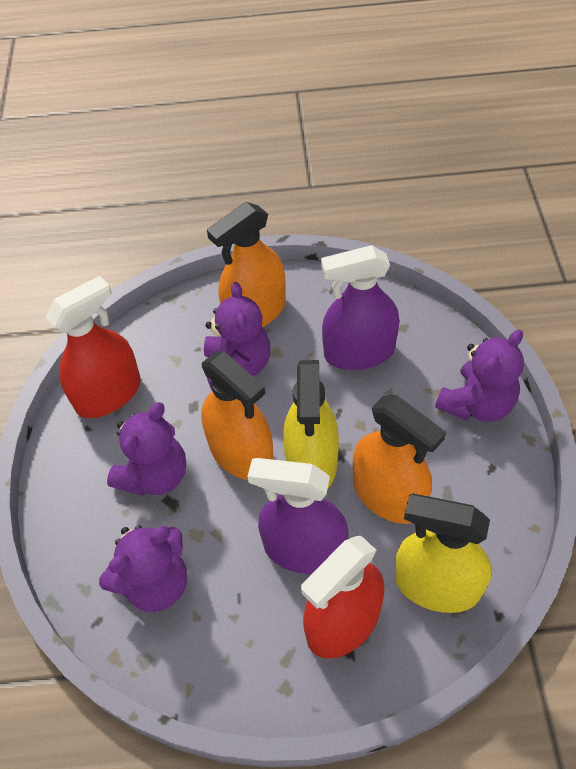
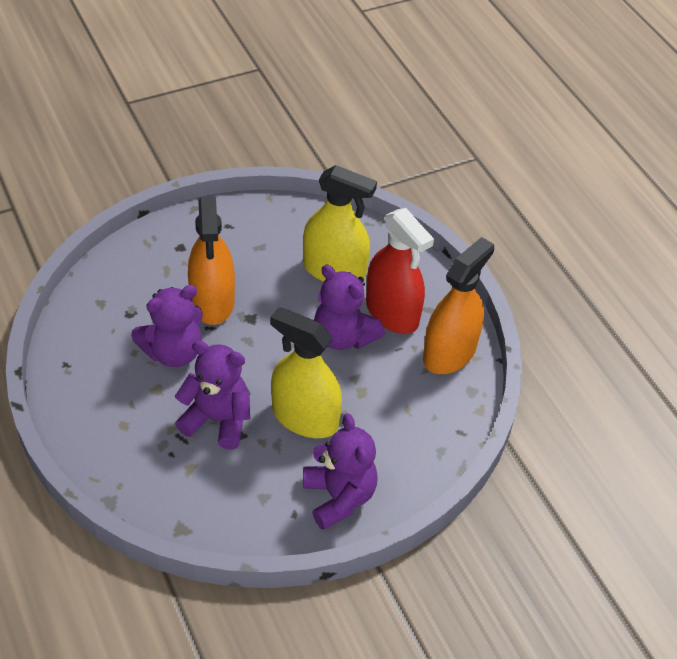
orange spray bottle: 3 -> 2
purple spray bottle: 2 -> 0
red spray bottle: 2 -> 1

